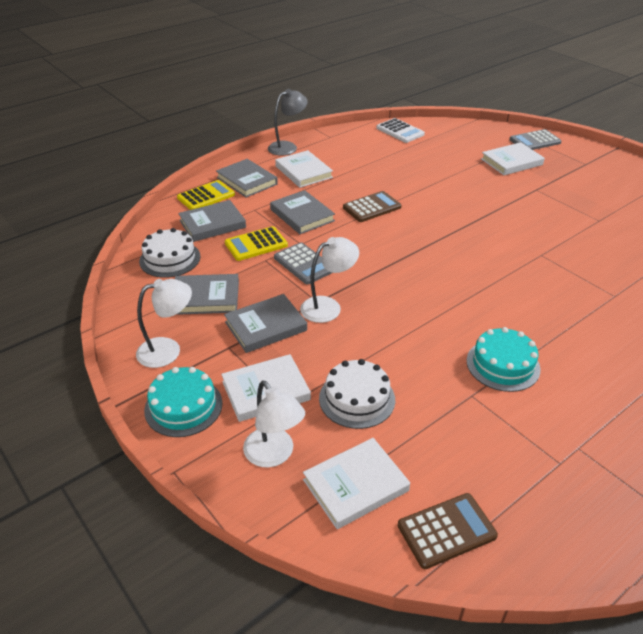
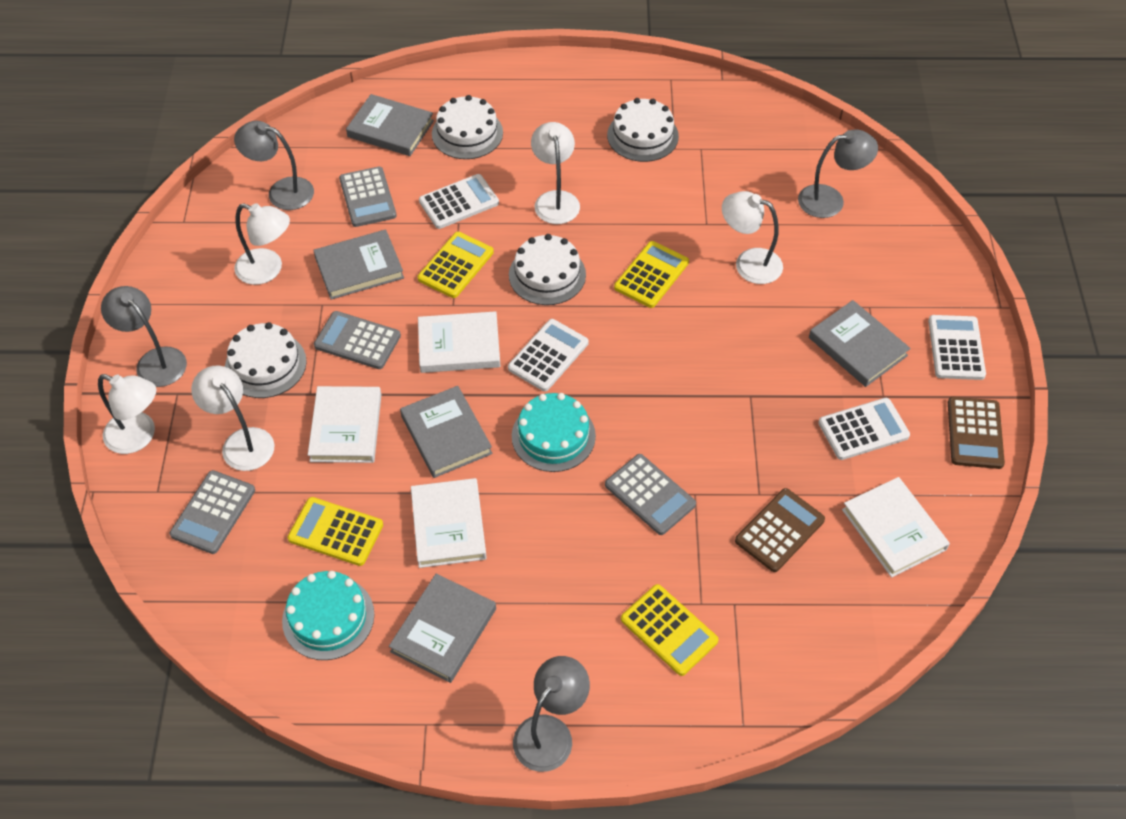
grey calculator: 2 -> 4
grey lamp: 1 -> 4
white cake: 2 -> 4
white calculator: 1 -> 4
white lamp: 3 -> 5
yellow calculator: 2 -> 4

